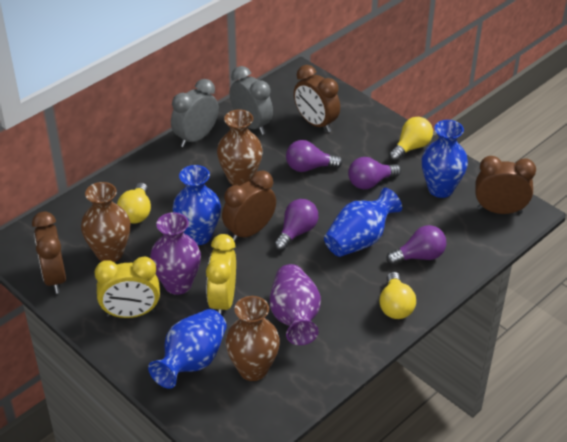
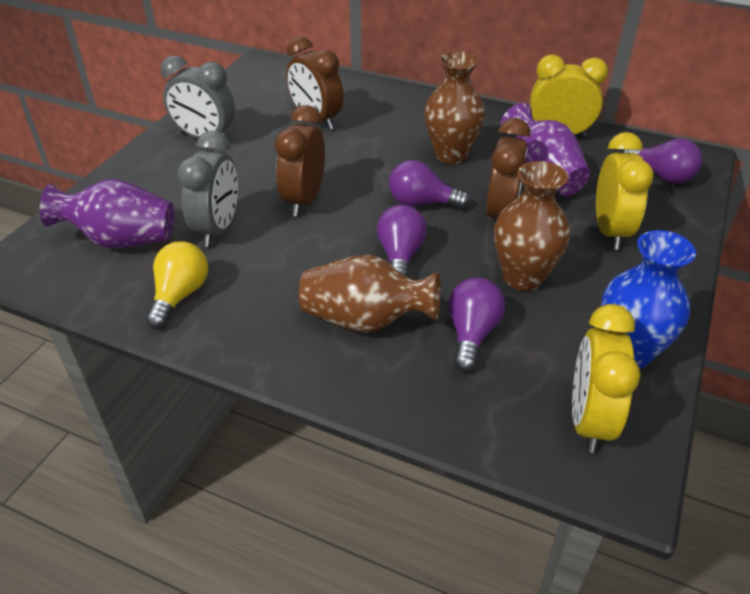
blue vase: 4 -> 1
brown clock: 4 -> 3
yellow clock: 2 -> 3
yellow light bulb: 3 -> 1

